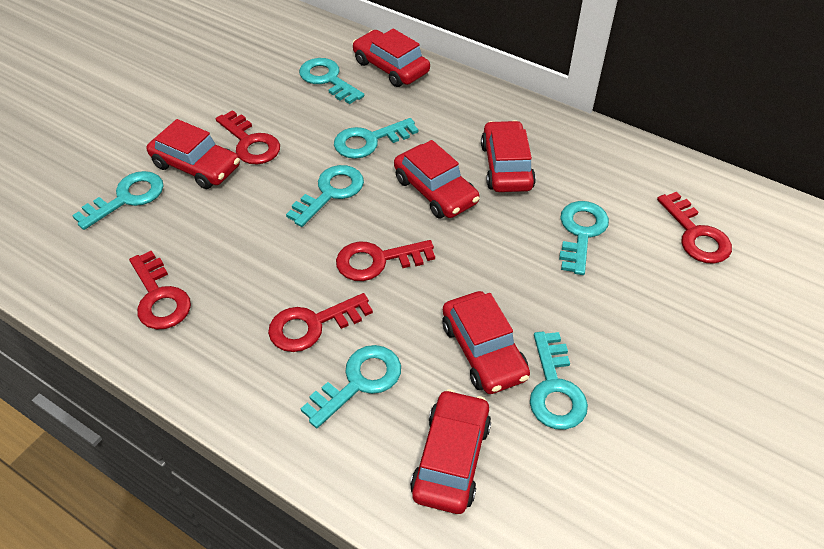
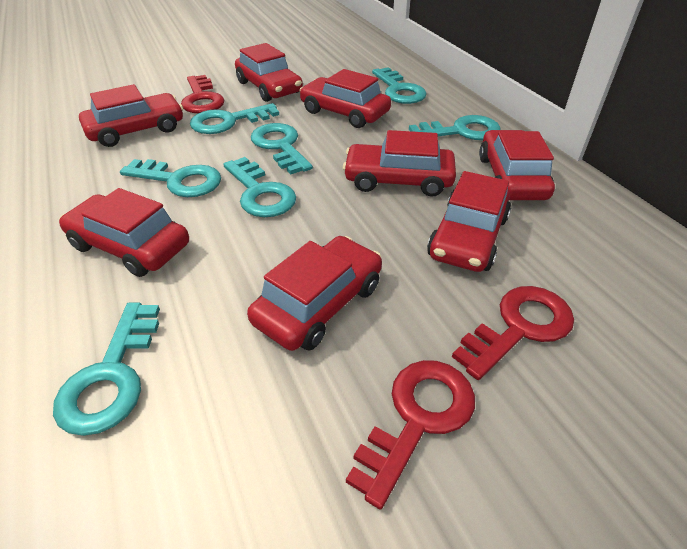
red car: 6 -> 8
red key: 5 -> 3

